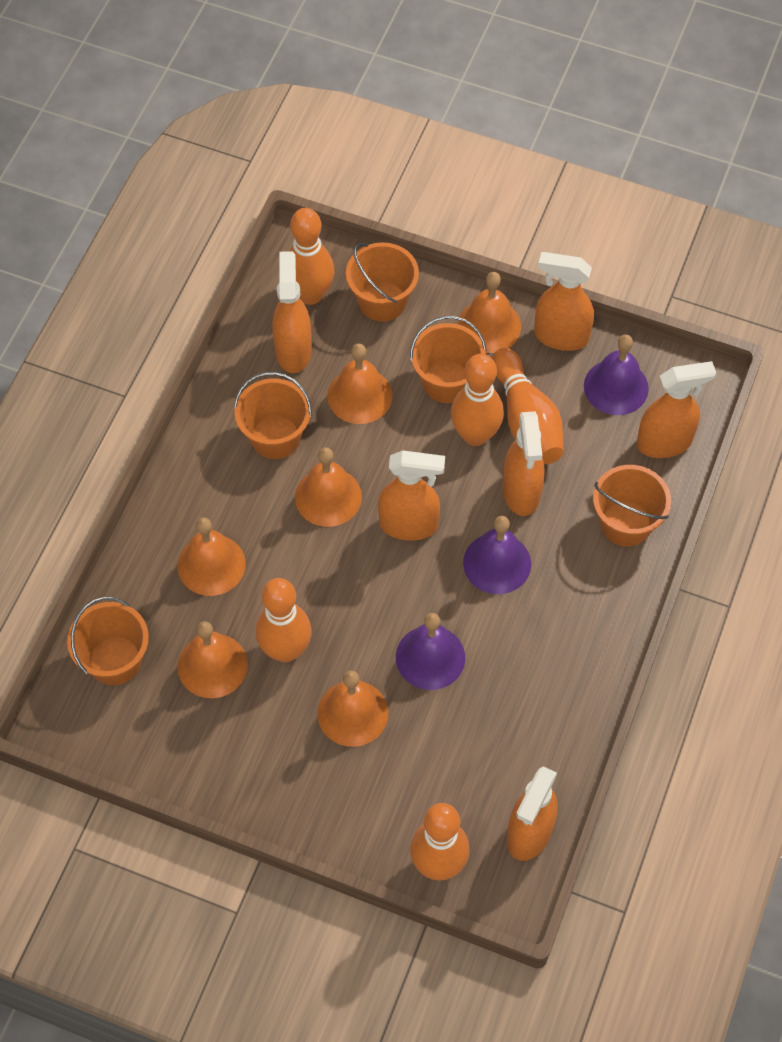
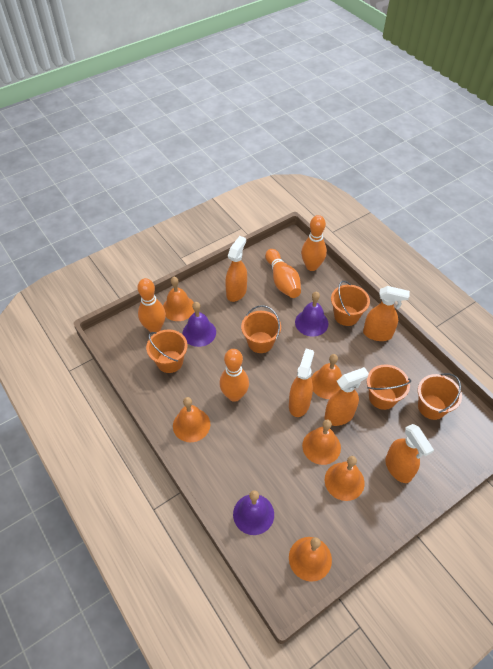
orange bowling pin: 5 -> 4
orange spray bottle: 6 -> 5

